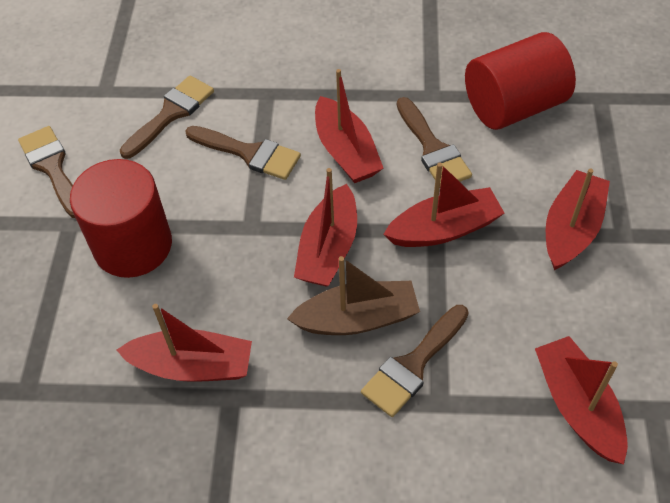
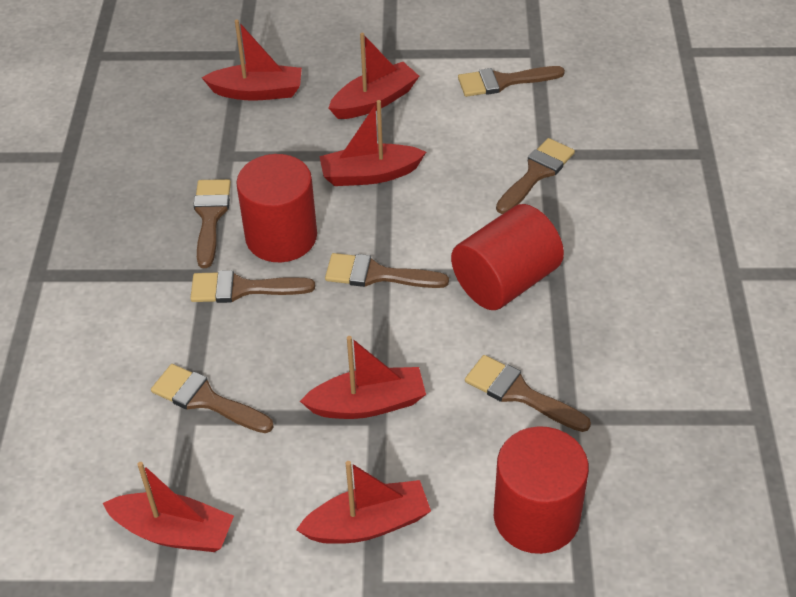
brown boat: 1 -> 0
brown brush: 5 -> 7
red cylinder: 2 -> 3

